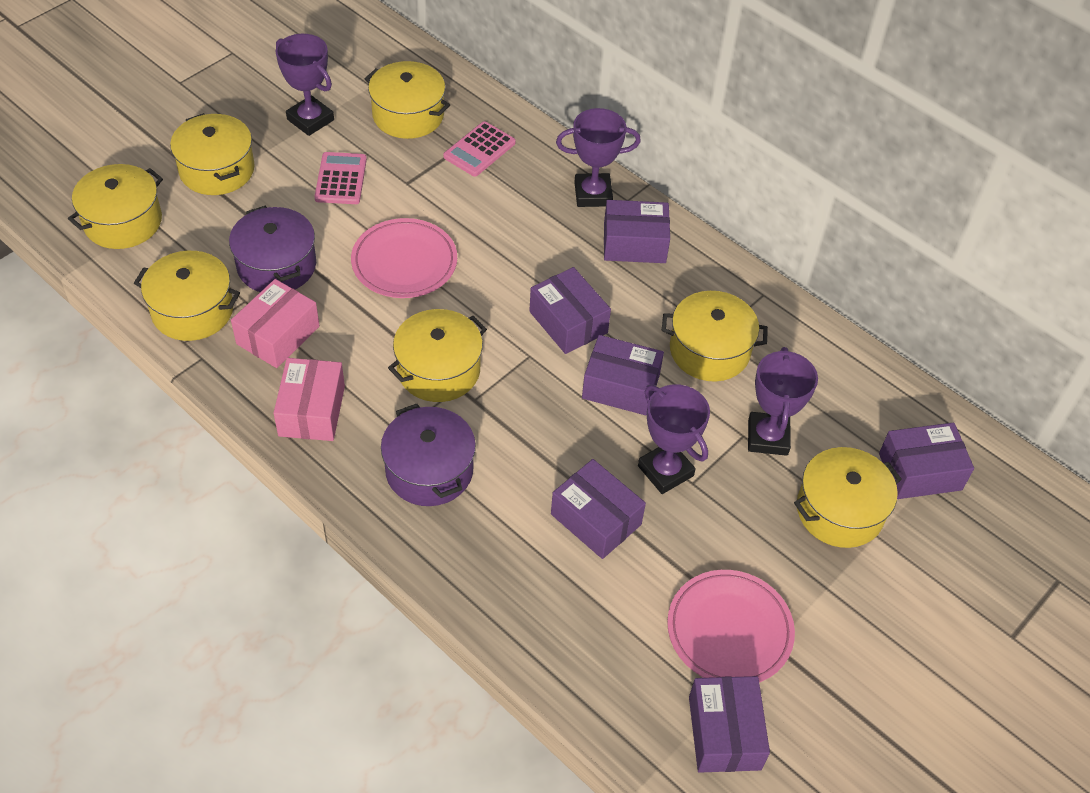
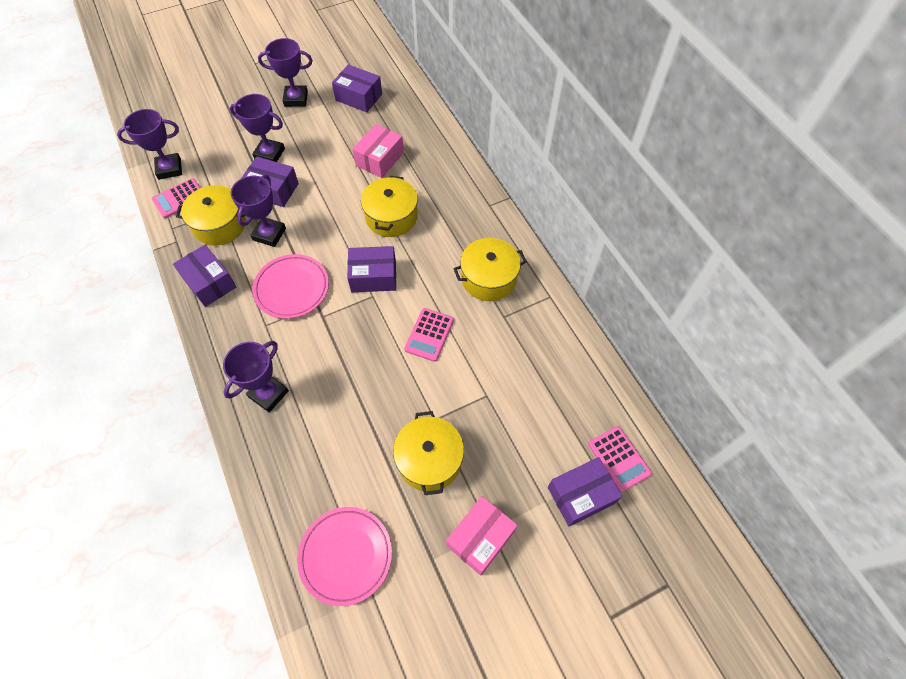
pink calculator: 2 -> 3
purple box: 6 -> 5
purple pot: 2 -> 0
purple trophy: 4 -> 5
yellow pot: 7 -> 4

